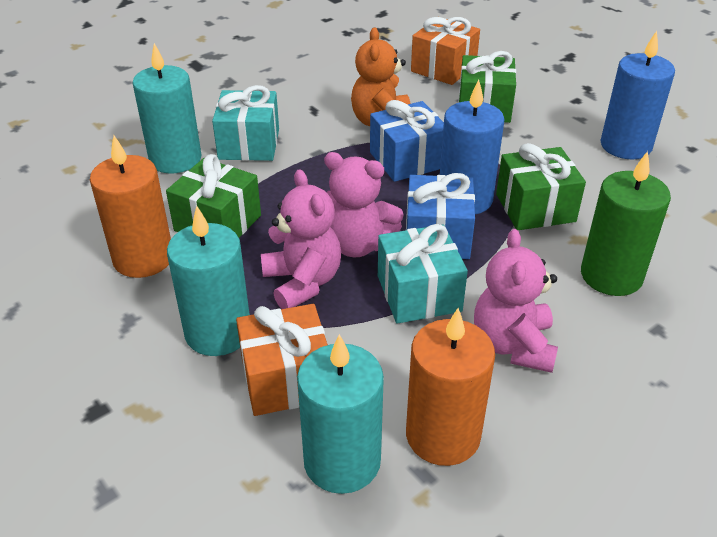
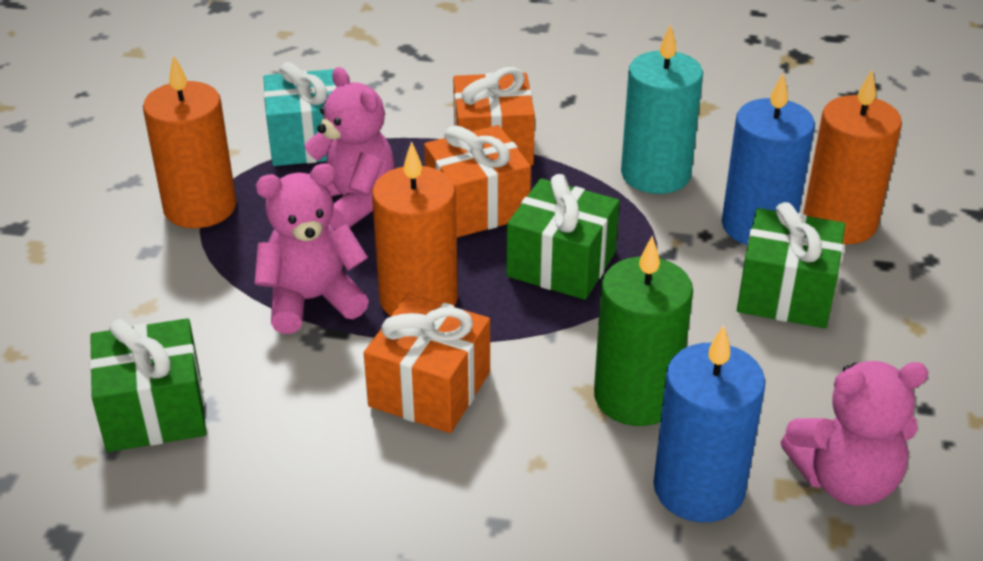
blue gift: 2 -> 0
orange candle: 2 -> 3
orange gift: 2 -> 3
orange teddy bear: 1 -> 0
turquoise candle: 3 -> 1
turquoise gift: 2 -> 1

